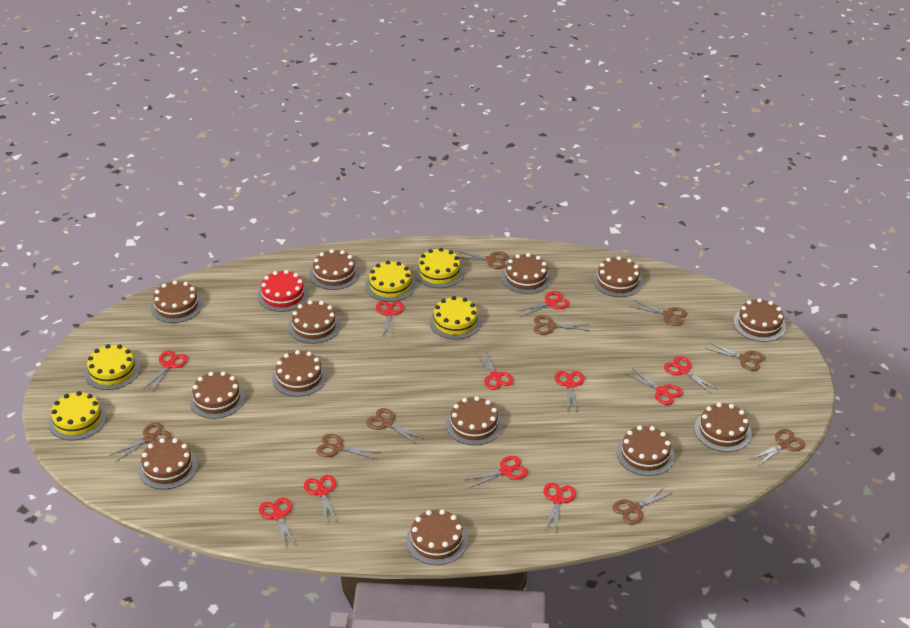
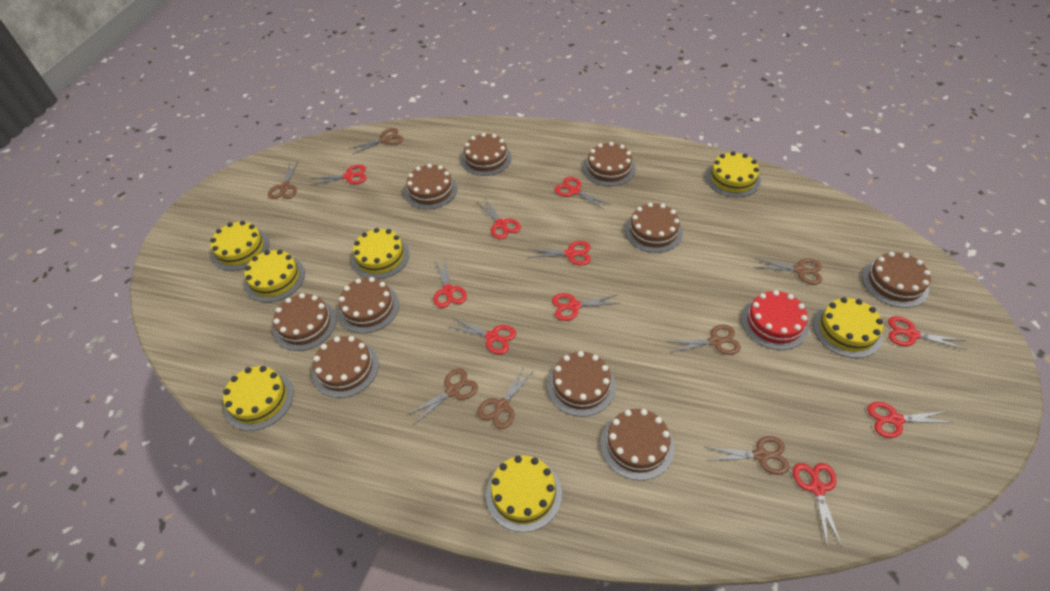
brown cake: 13 -> 10
brown scissors: 9 -> 7
red scissors: 11 -> 10
yellow cake: 5 -> 7

